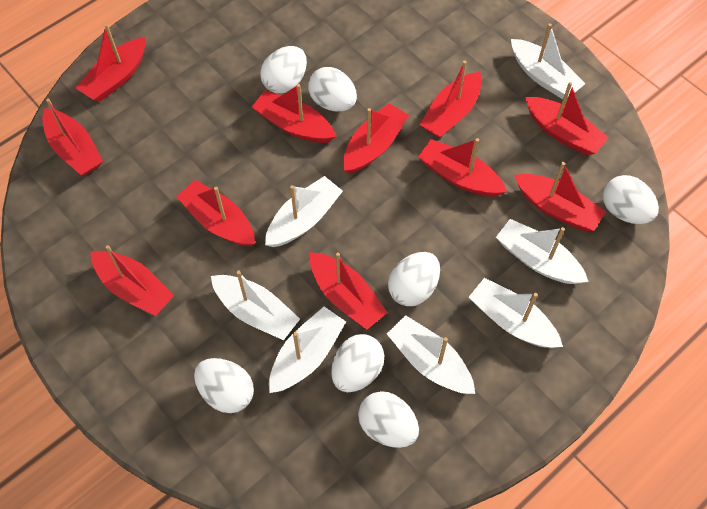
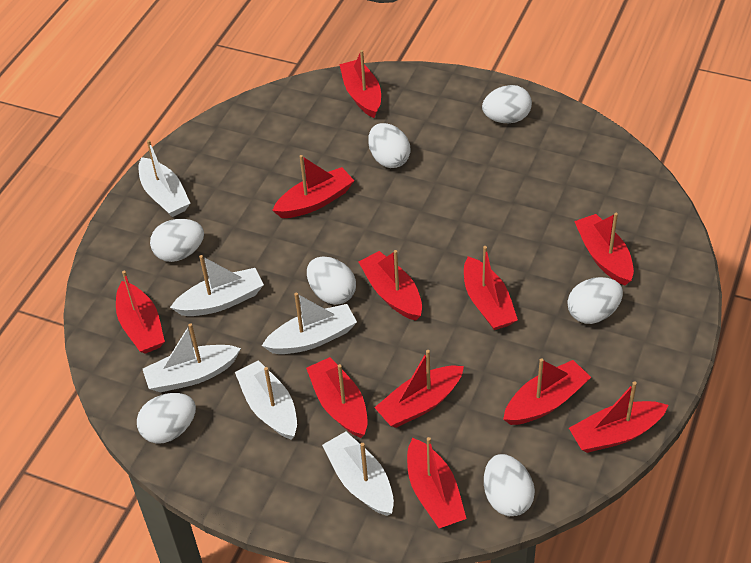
white boat: 7 -> 6

